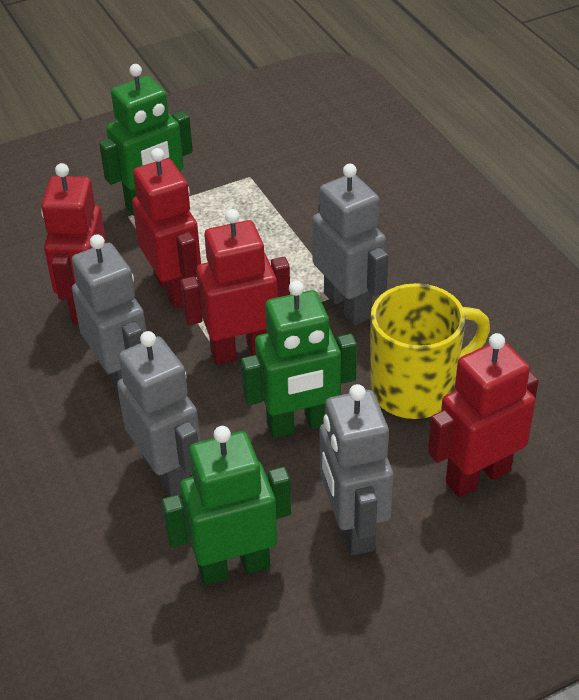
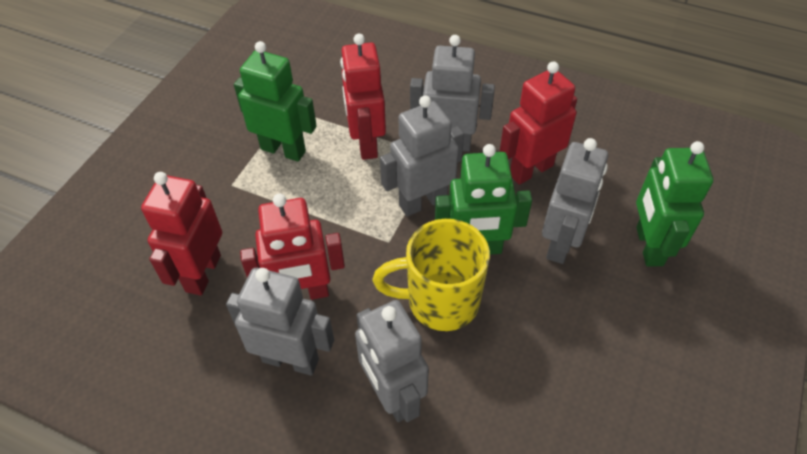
grey robot: 4 -> 5

